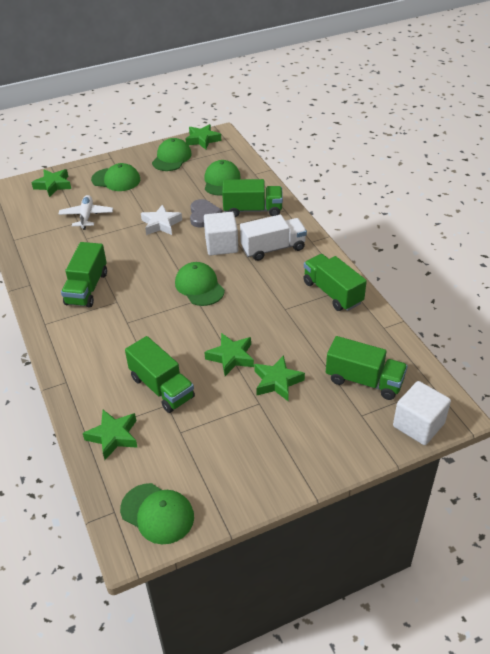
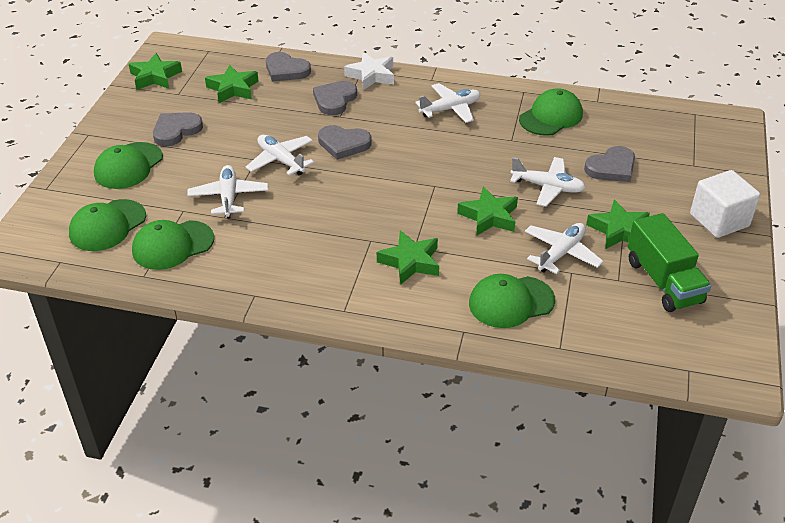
green truck: 5 -> 1
grey heart: 1 -> 5
white cube: 2 -> 1
white plane: 1 -> 5
white truck: 1 -> 0

